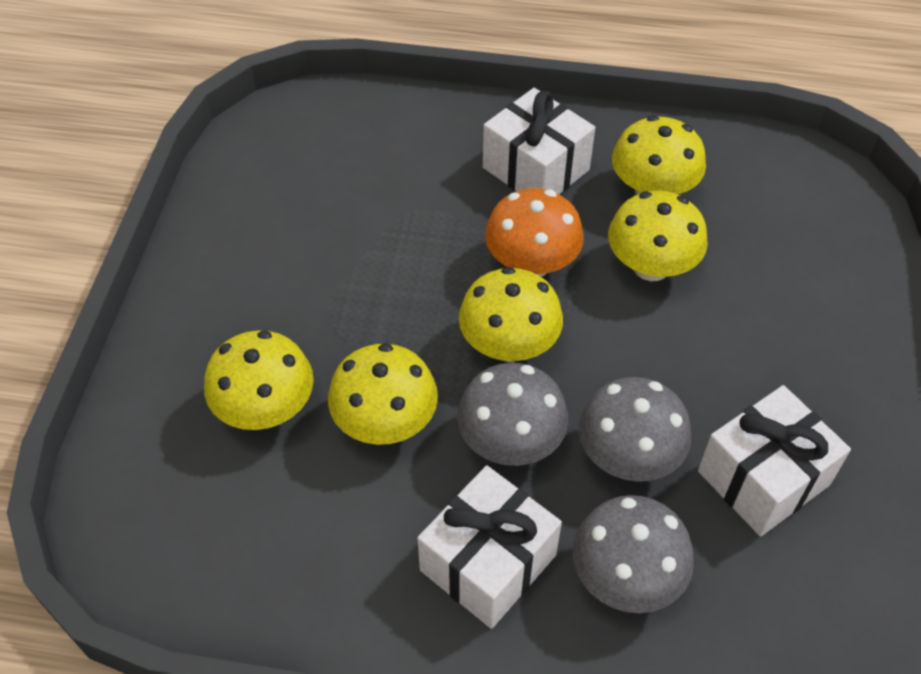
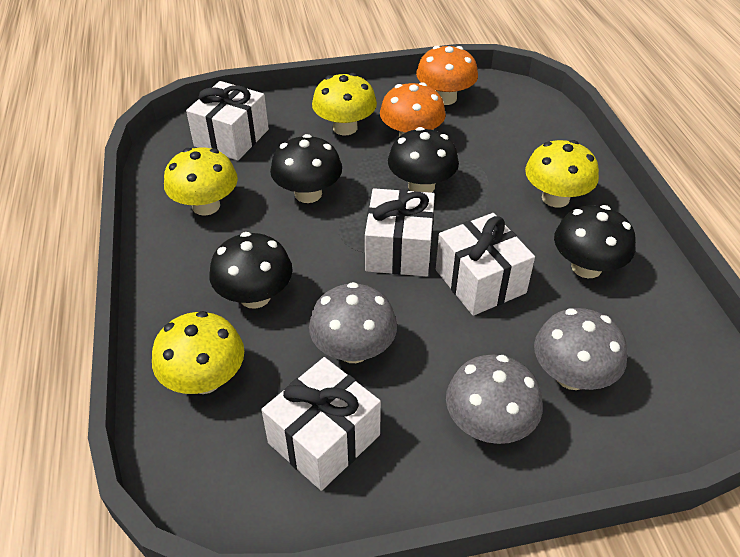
black mushroom: 0 -> 4
orange mushroom: 1 -> 2
white gift: 3 -> 4
yellow mushroom: 5 -> 4

